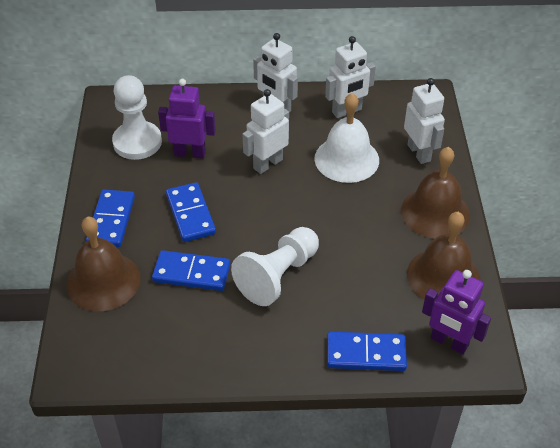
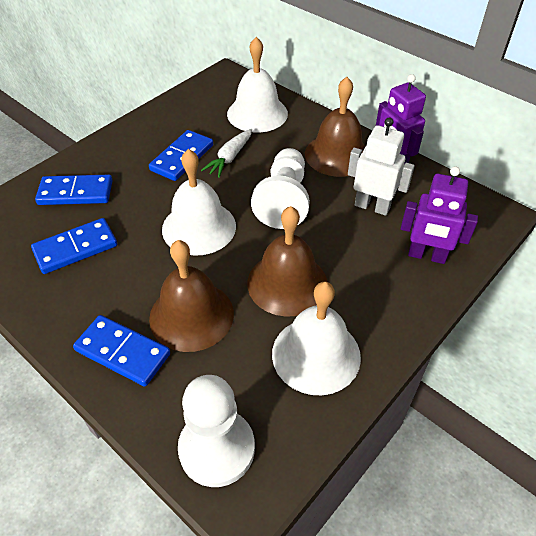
white bell: 1 -> 3
white carrot: 0 -> 1
white robot: 4 -> 1

